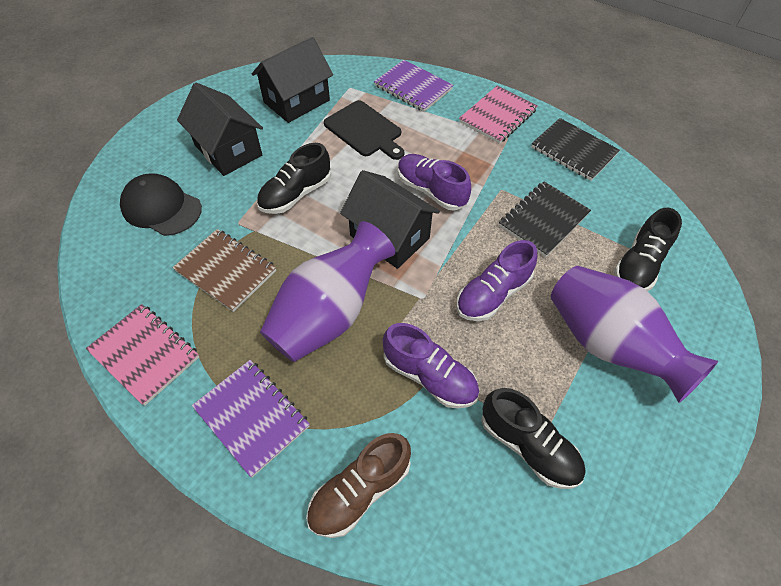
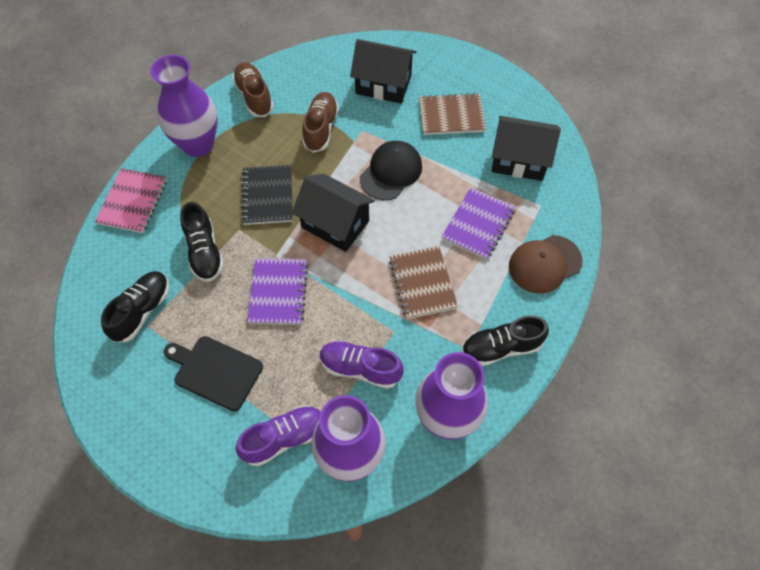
black notebook: 2 -> 1
brown cap: 0 -> 1
brown notebook: 1 -> 2
brown shoe: 1 -> 2
pink notebook: 2 -> 1
purple shoe: 3 -> 2
purple vase: 2 -> 3

